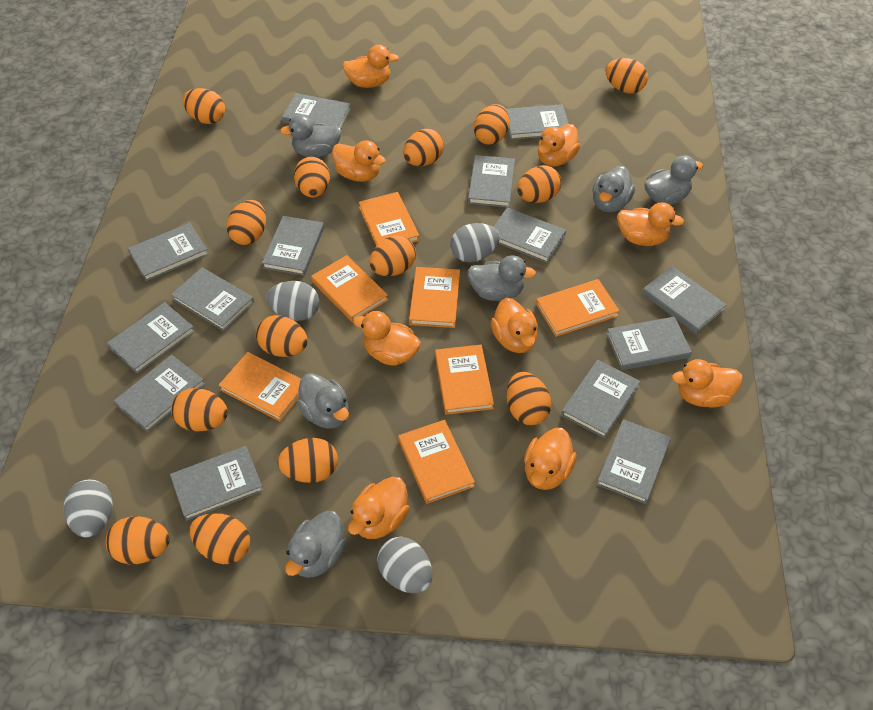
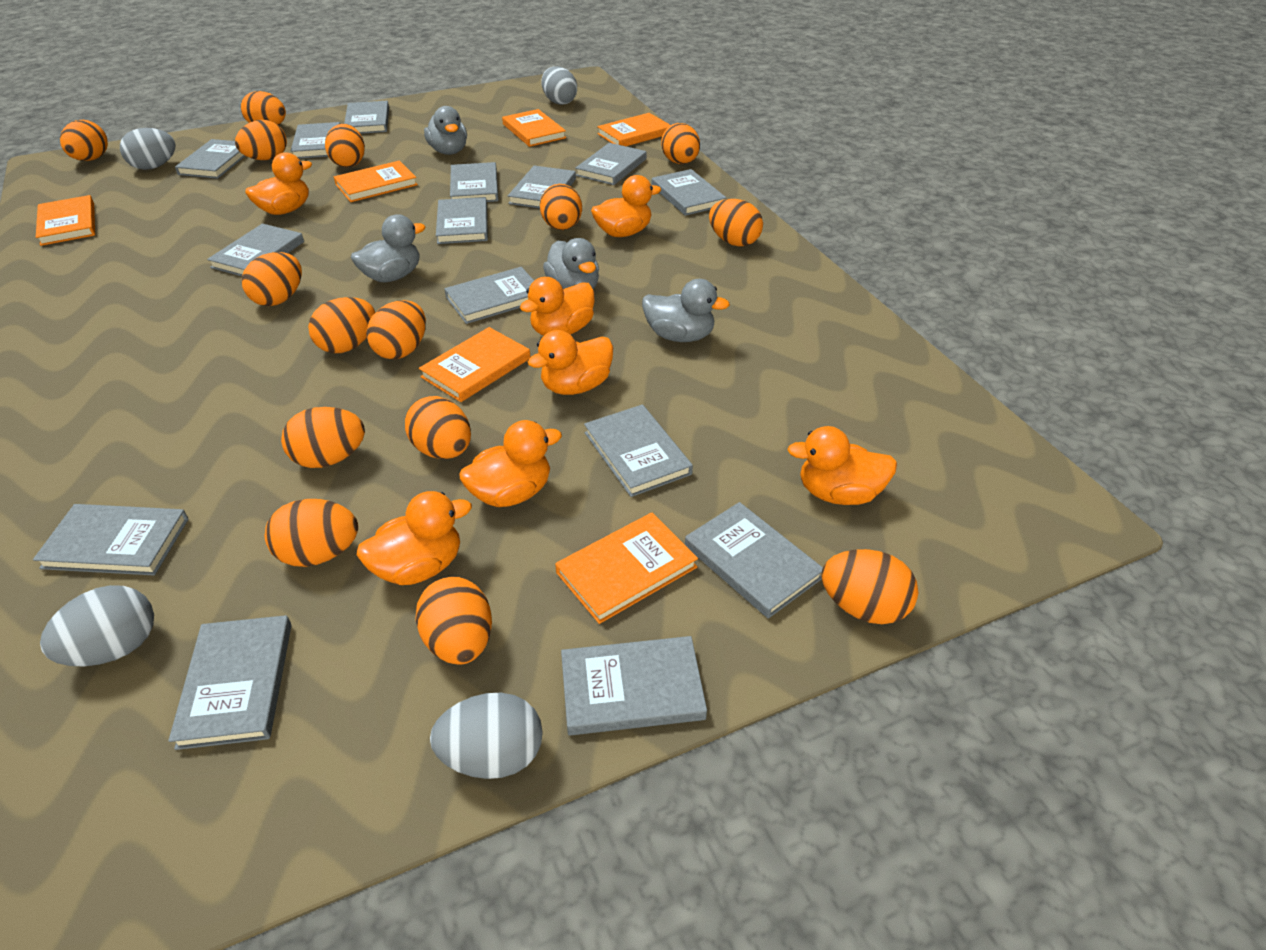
grey book: 14 -> 15
grey duck: 6 -> 4
orange book: 7 -> 6
orange duck: 9 -> 7
orange egg: 14 -> 15

